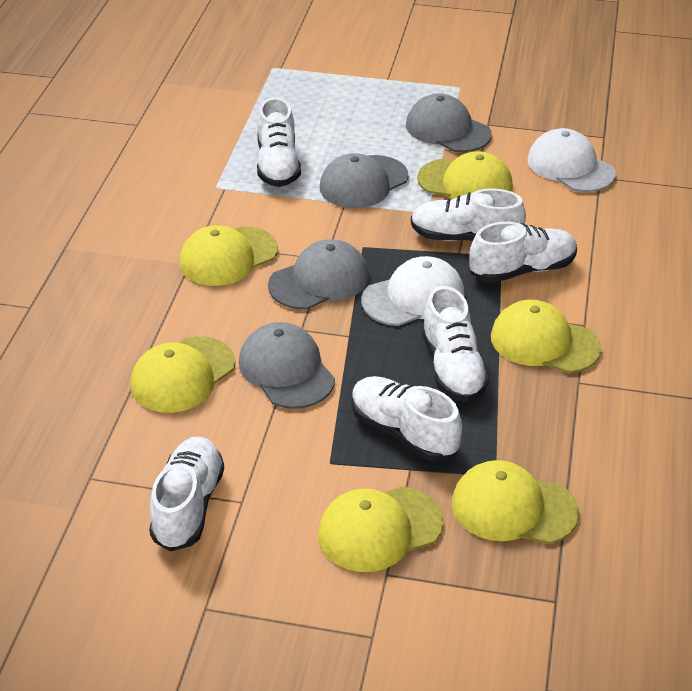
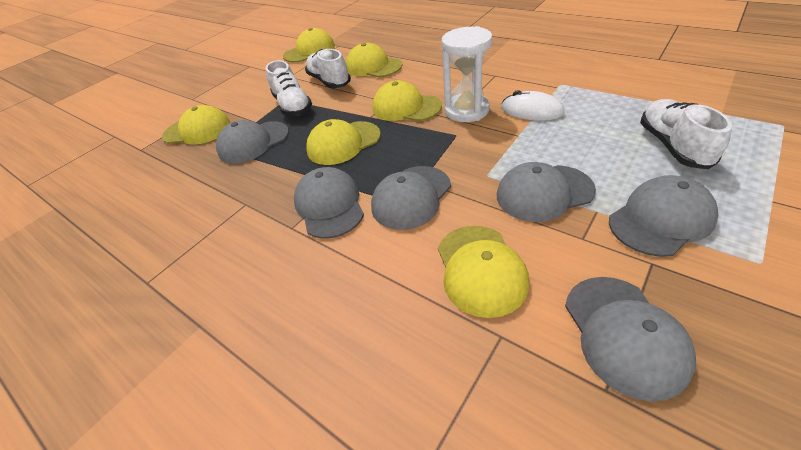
grey cap: 4 -> 6
white cap: 2 -> 0
white hourglass: 0 -> 1
white mouse: 0 -> 1
white shoe: 6 -> 3

